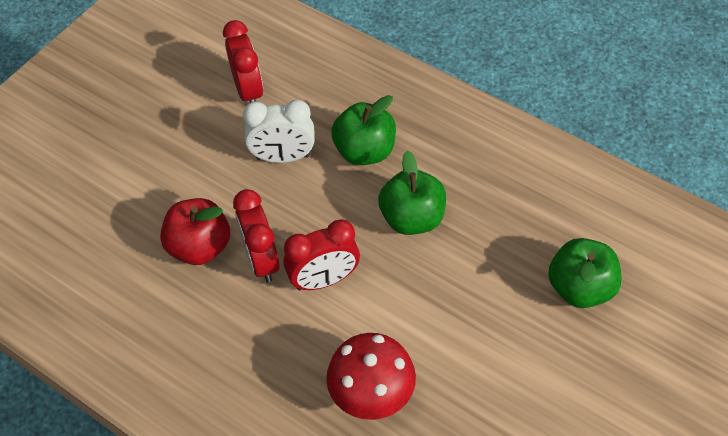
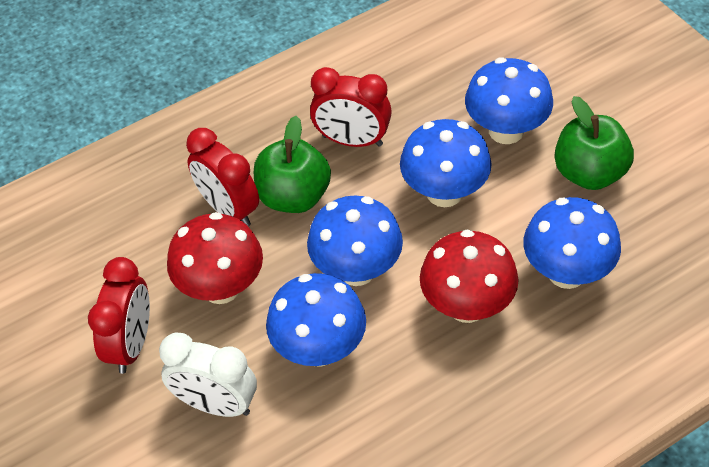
blue mushroom: 0 -> 5
green apple: 3 -> 2
red apple: 1 -> 0
red mushroom: 1 -> 2

